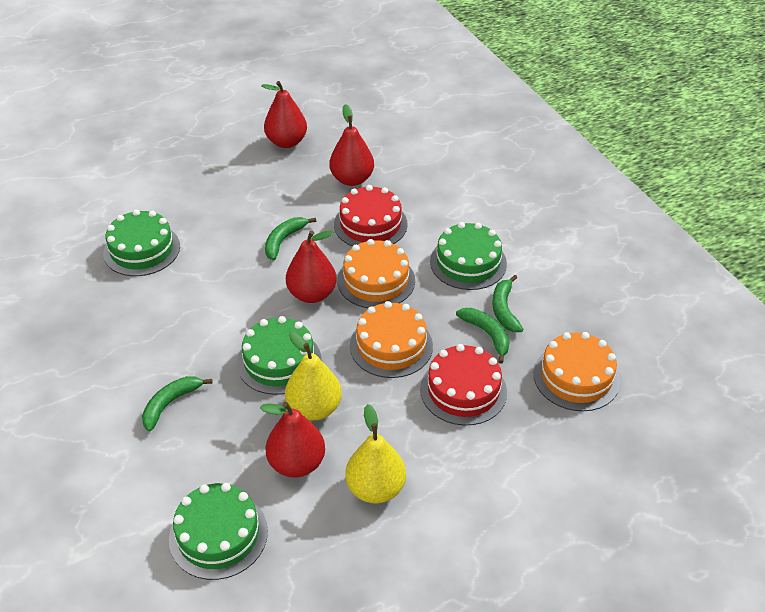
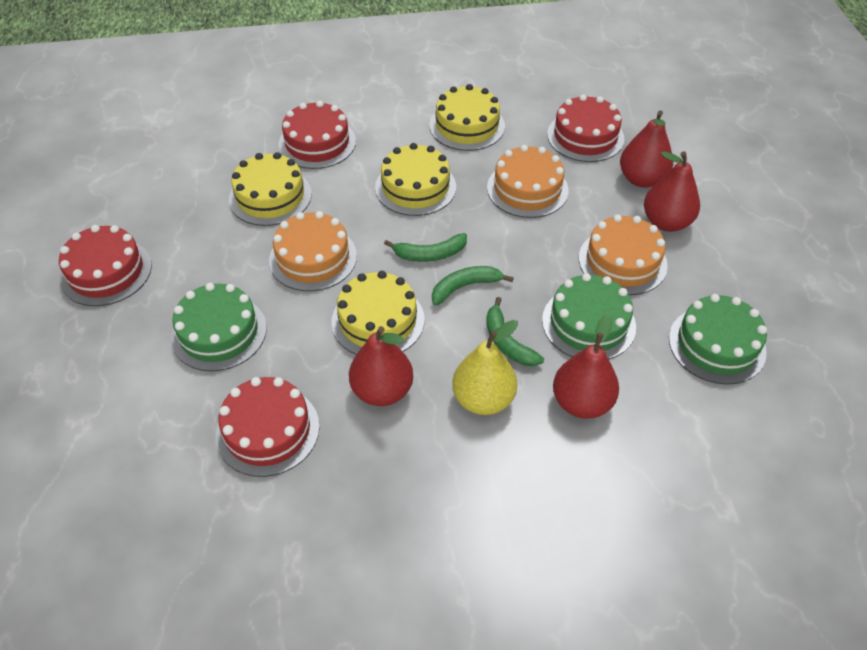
green banana: 4 -> 3
green cake: 4 -> 3
red cake: 2 -> 4
yellow cake: 0 -> 4
yellow pear: 2 -> 1

